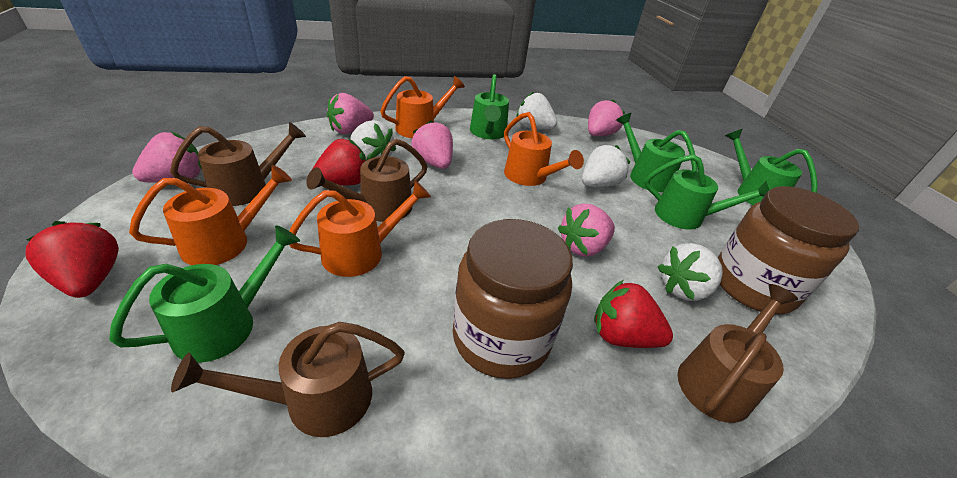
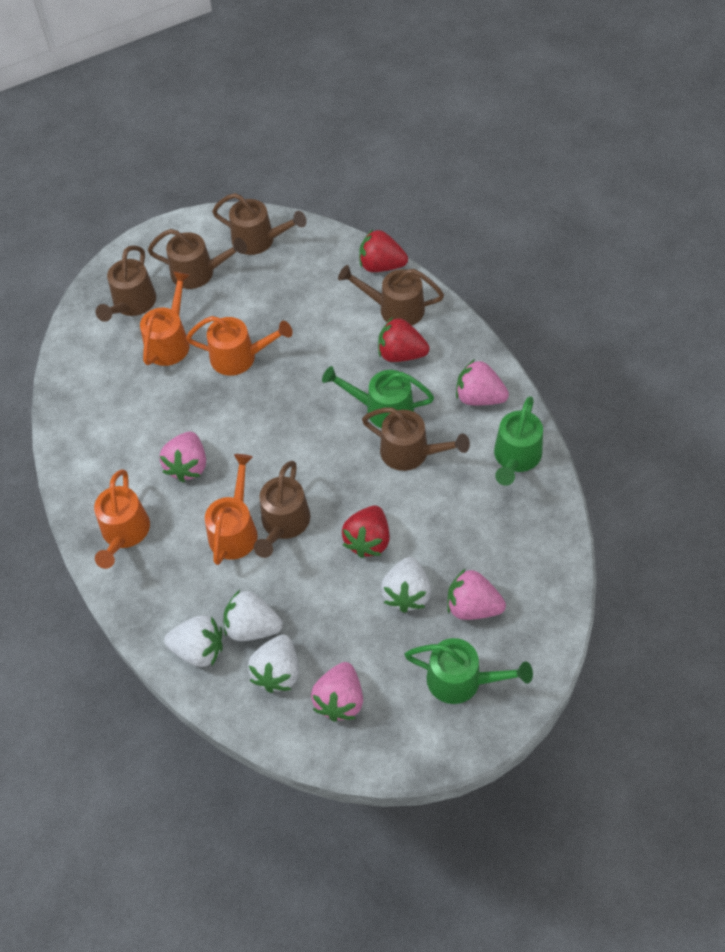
brown jar: 2 -> 0
brown watering can: 4 -> 6
green watering can: 5 -> 3
pink strawberry: 5 -> 4

